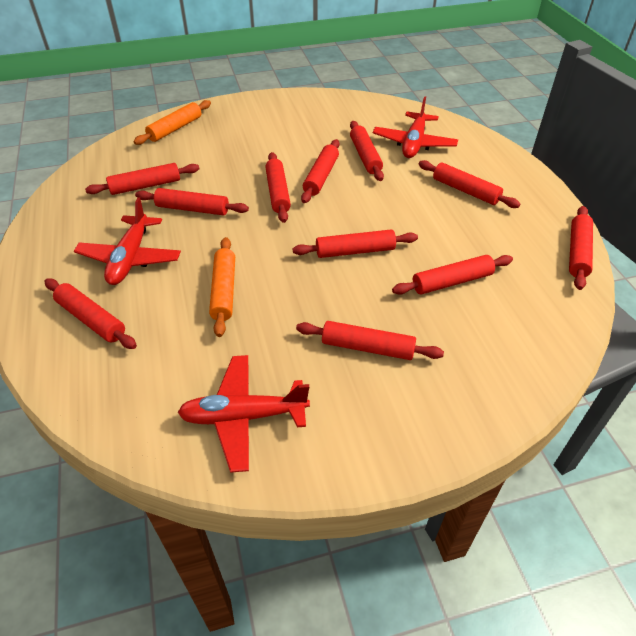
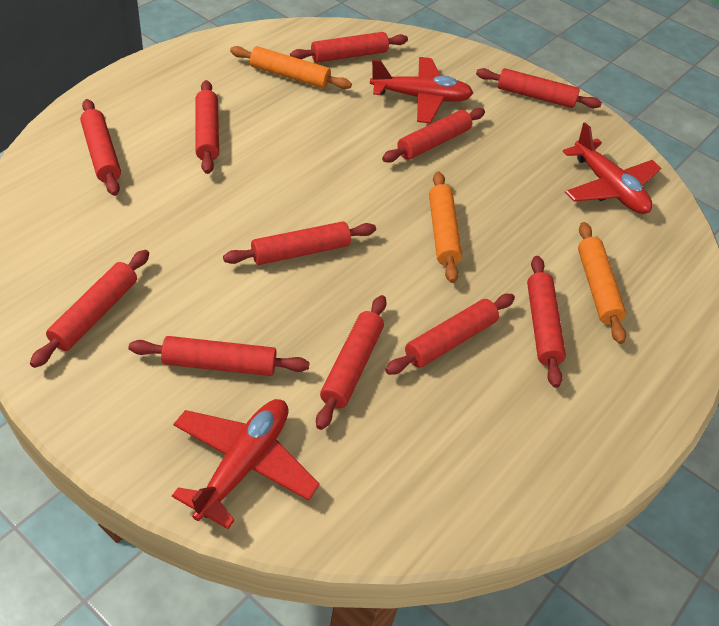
orange rolling pin: 2 -> 3

